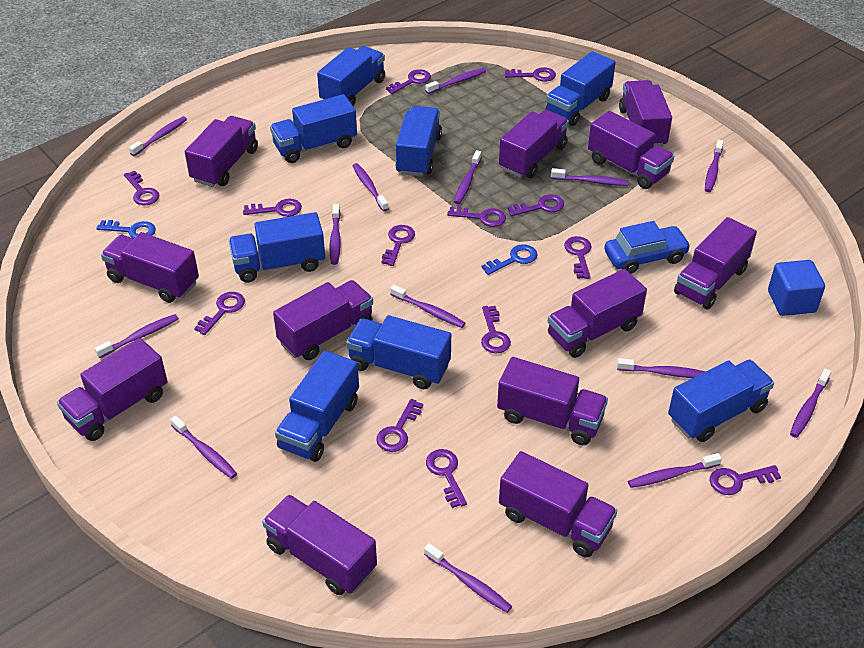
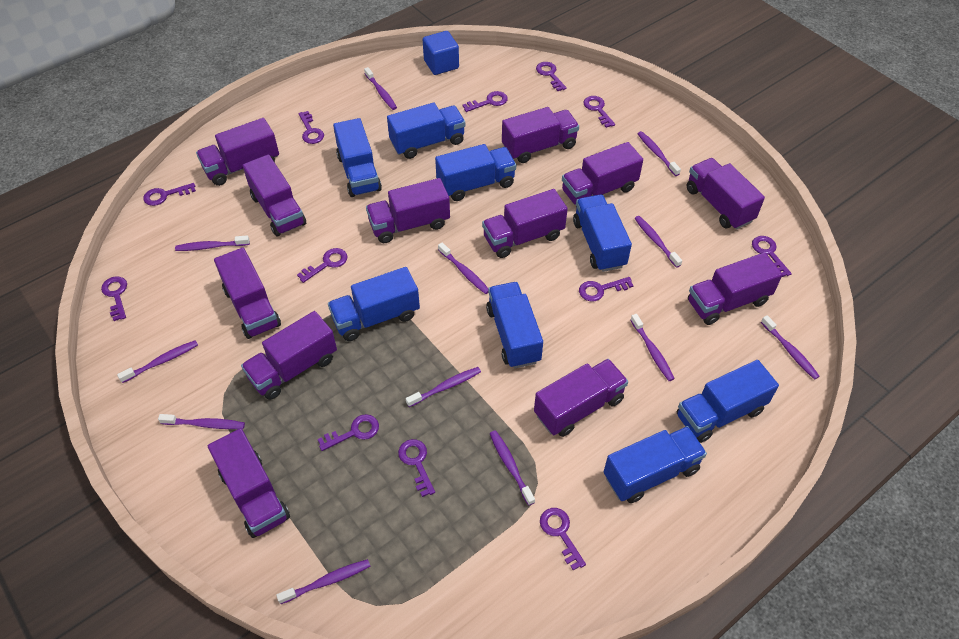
blue car: 1 -> 0
blue key: 2 -> 0
purple key: 13 -> 12
purple toothbrush: 14 -> 12

